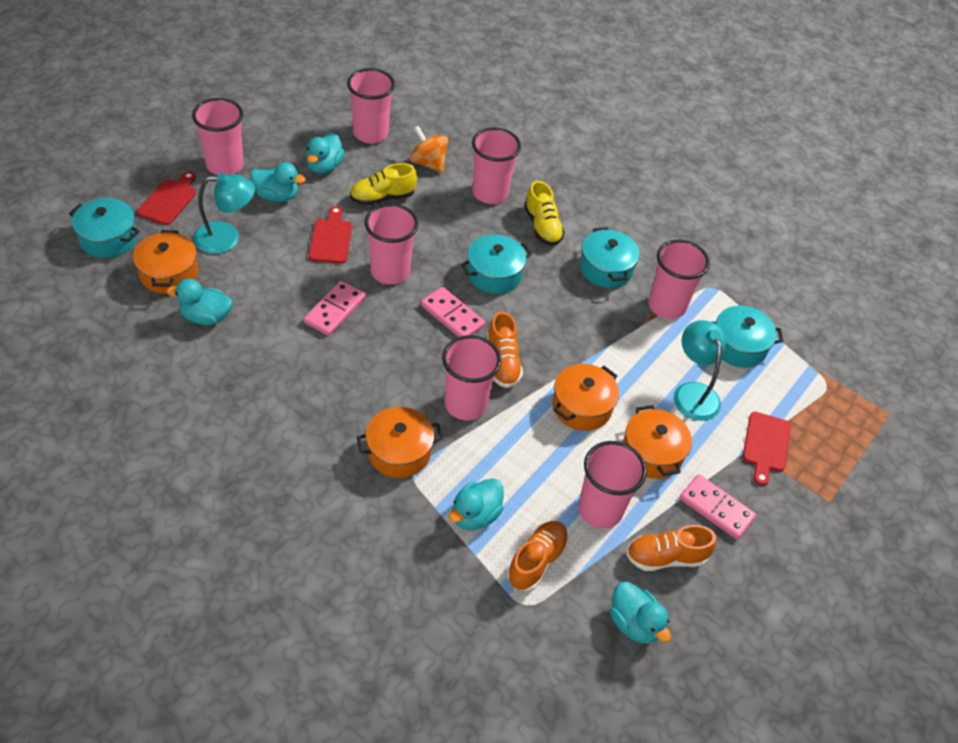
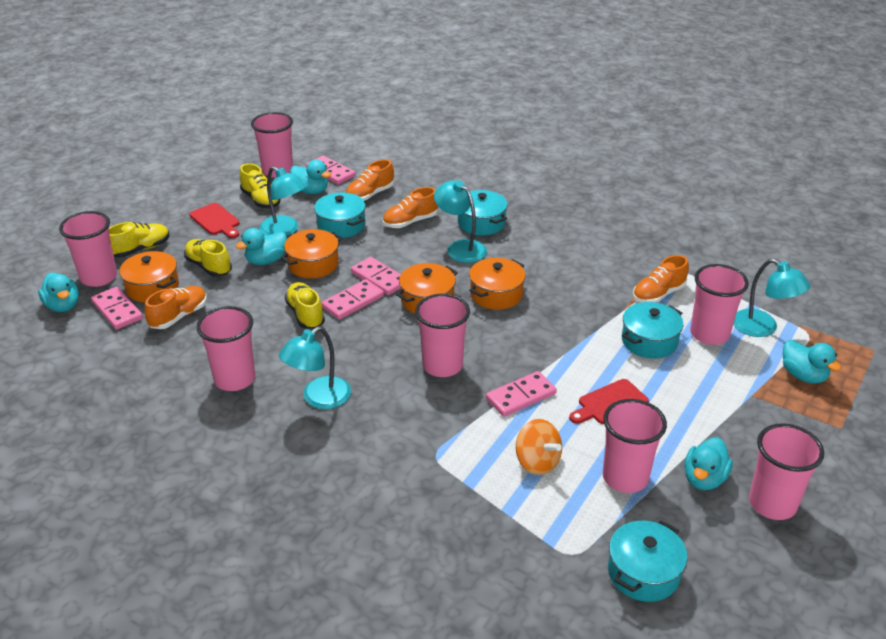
orange shoe: 3 -> 4
pink domino: 3 -> 5
red cutting board: 3 -> 2
turquoise lamp: 2 -> 4
yellow shoe: 2 -> 4

